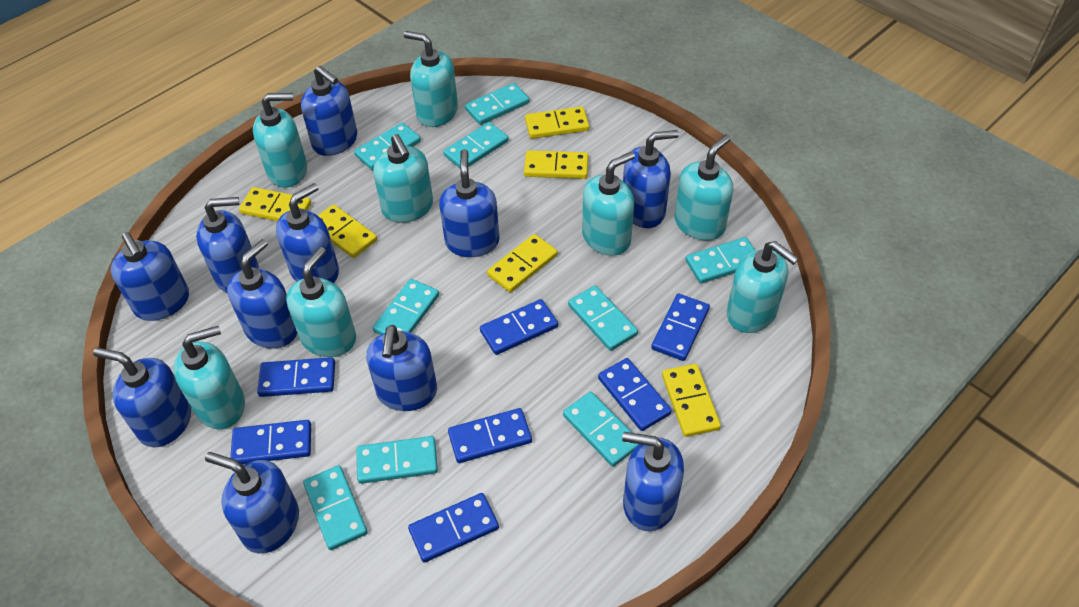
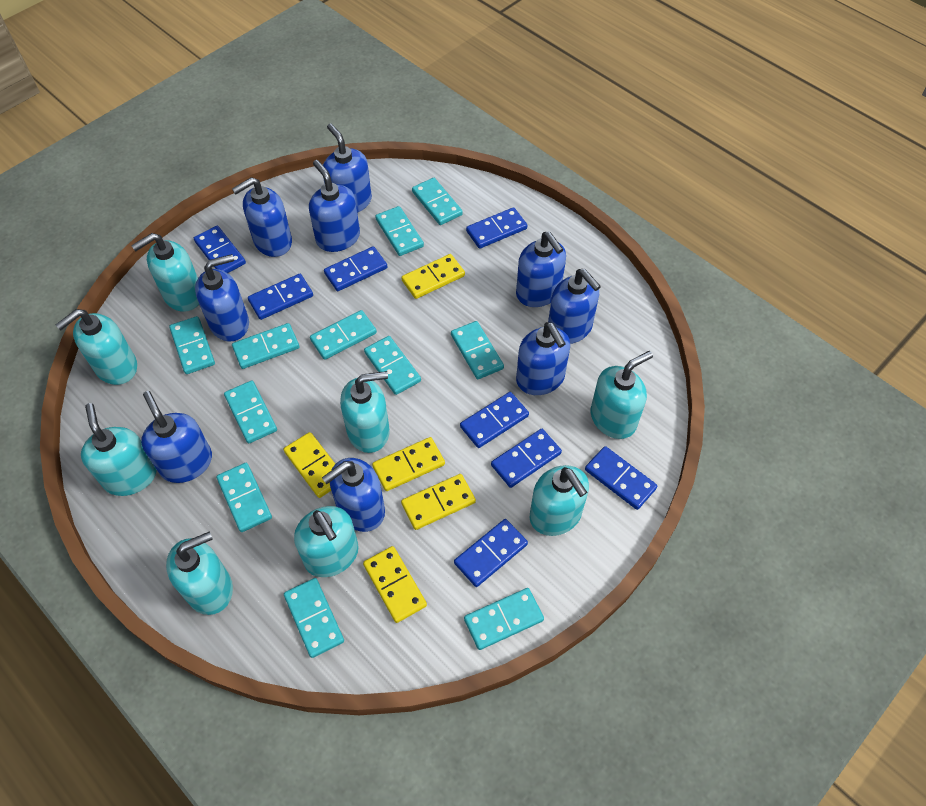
blue domino: 7 -> 8
blue soap dispenser: 11 -> 9
turquoise domino: 9 -> 11
yellow domino: 6 -> 5

